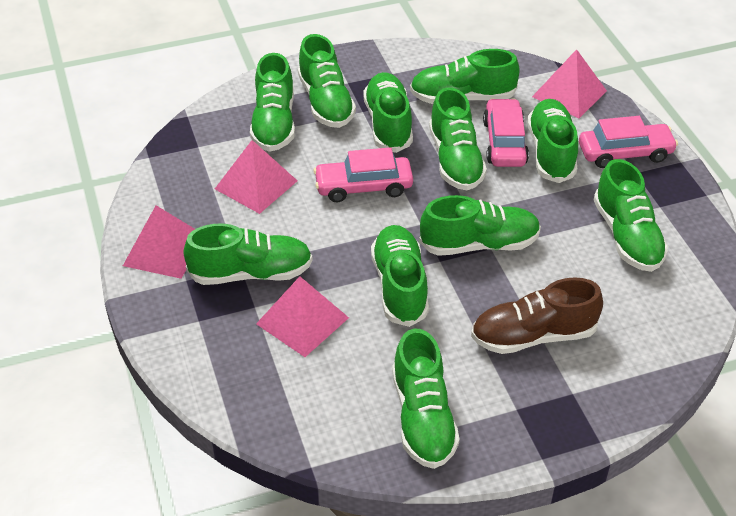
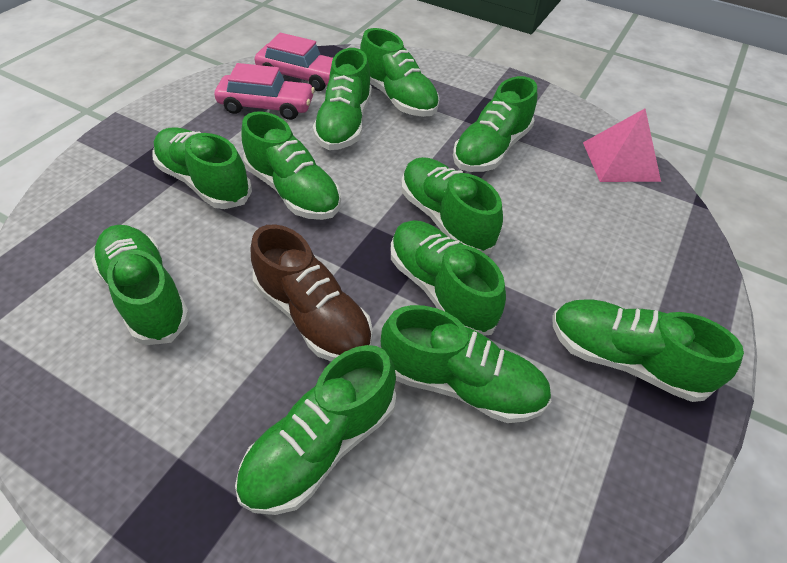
pink car: 3 -> 2
pink pyramid: 4 -> 1

